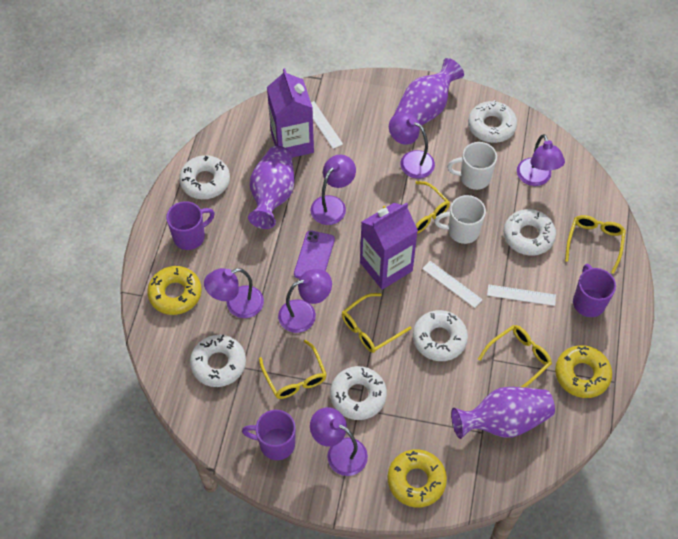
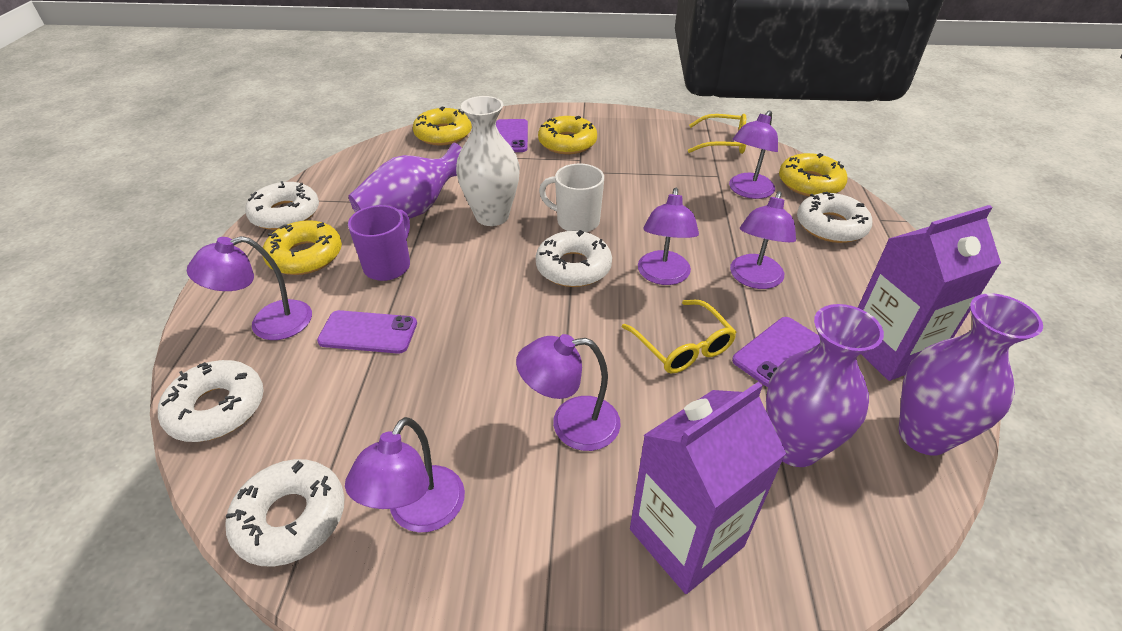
purple mug: 3 -> 1
purple phone: 1 -> 3
white donut: 6 -> 5
white mug: 2 -> 1
white ruler: 3 -> 0
white vase: 0 -> 1
yellow donut: 3 -> 4
yellow glasses: 5 -> 2

